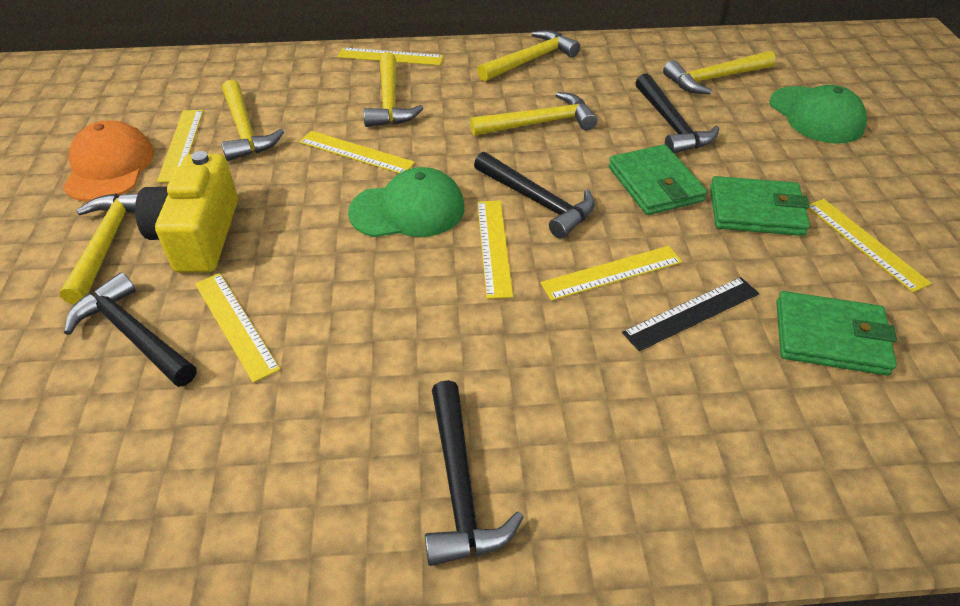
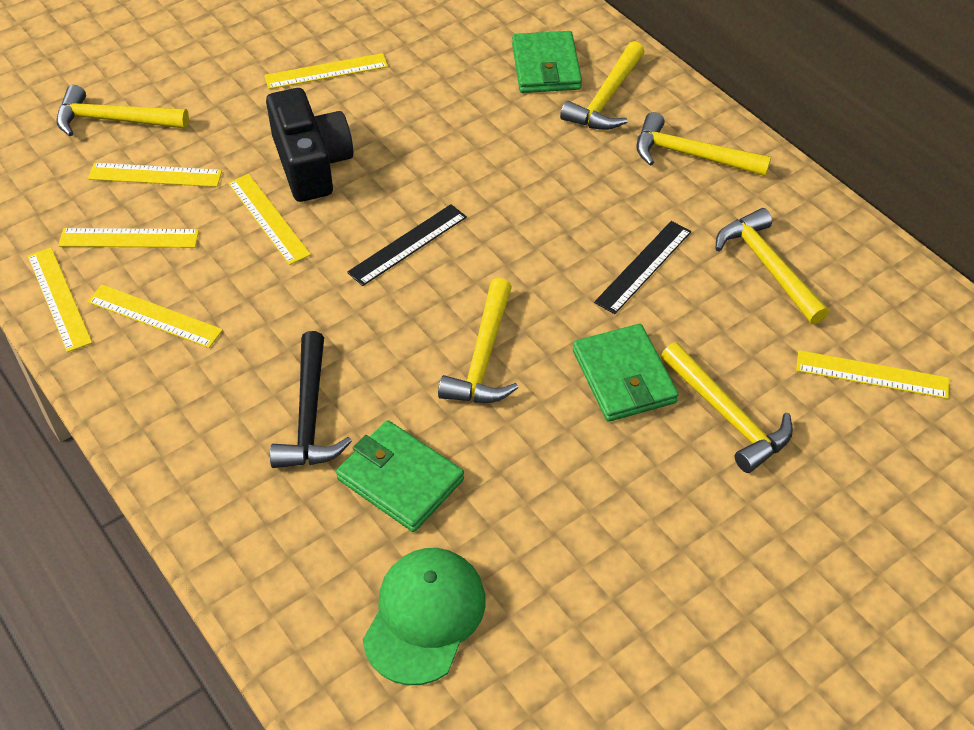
black camera: 0 -> 1
black hammer: 4 -> 1
black ruler: 1 -> 2
green cap: 2 -> 1
orange cap: 1 -> 0
yellow camera: 1 -> 0

